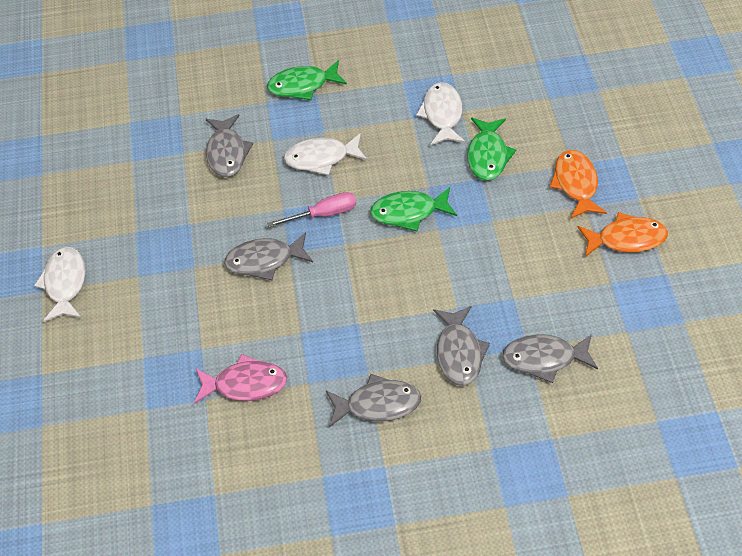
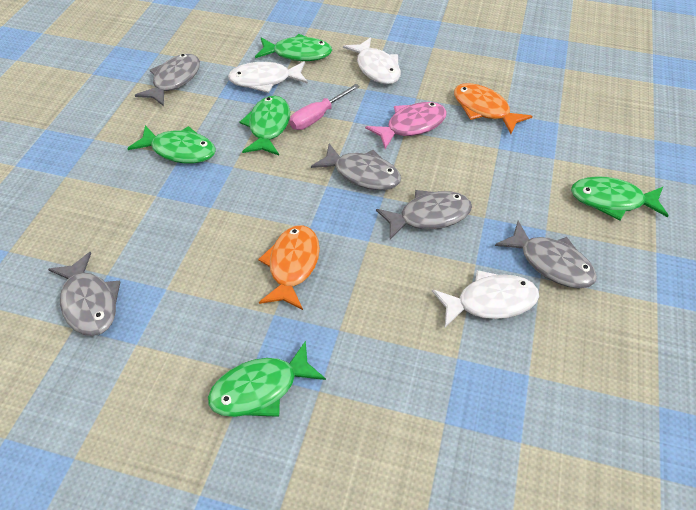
green fish: 3 -> 5

